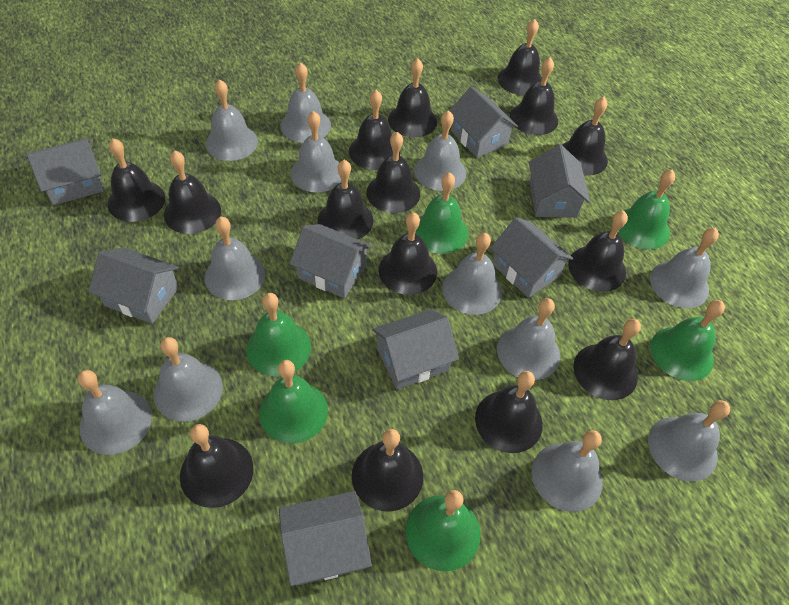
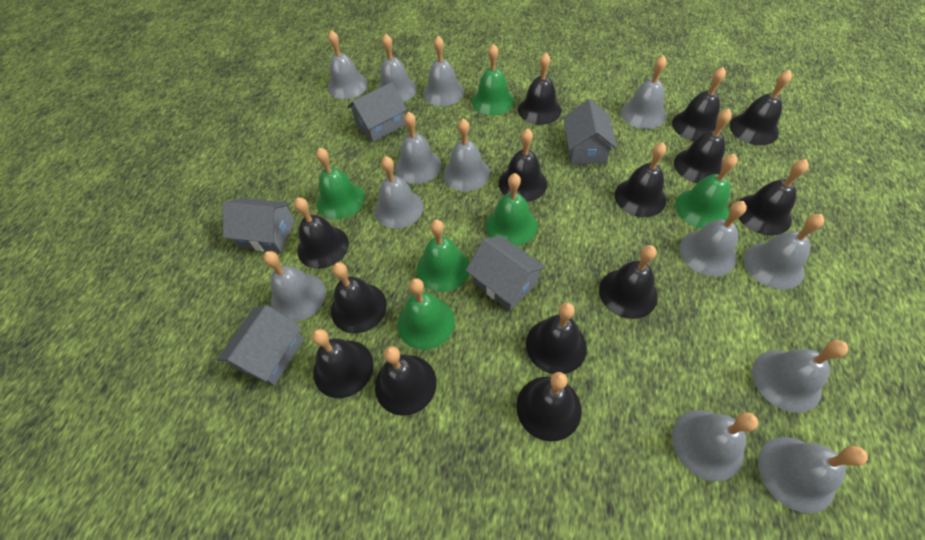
black bell: 15 -> 14
grey bell: 12 -> 13
grey house: 8 -> 5

